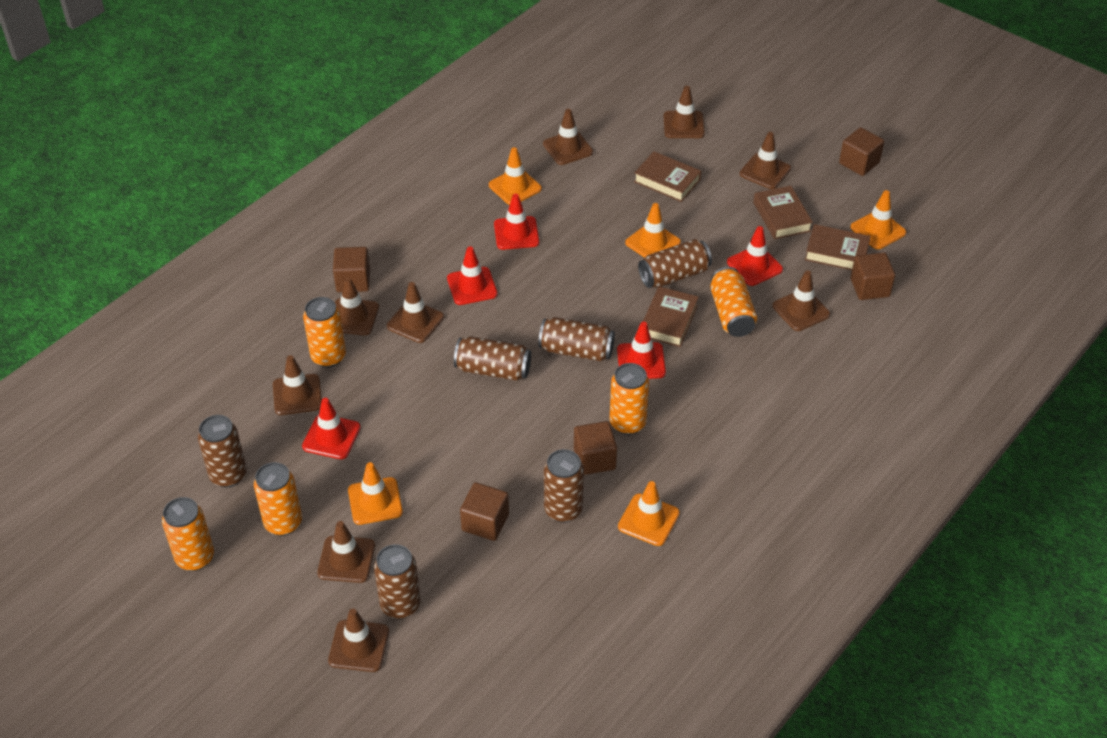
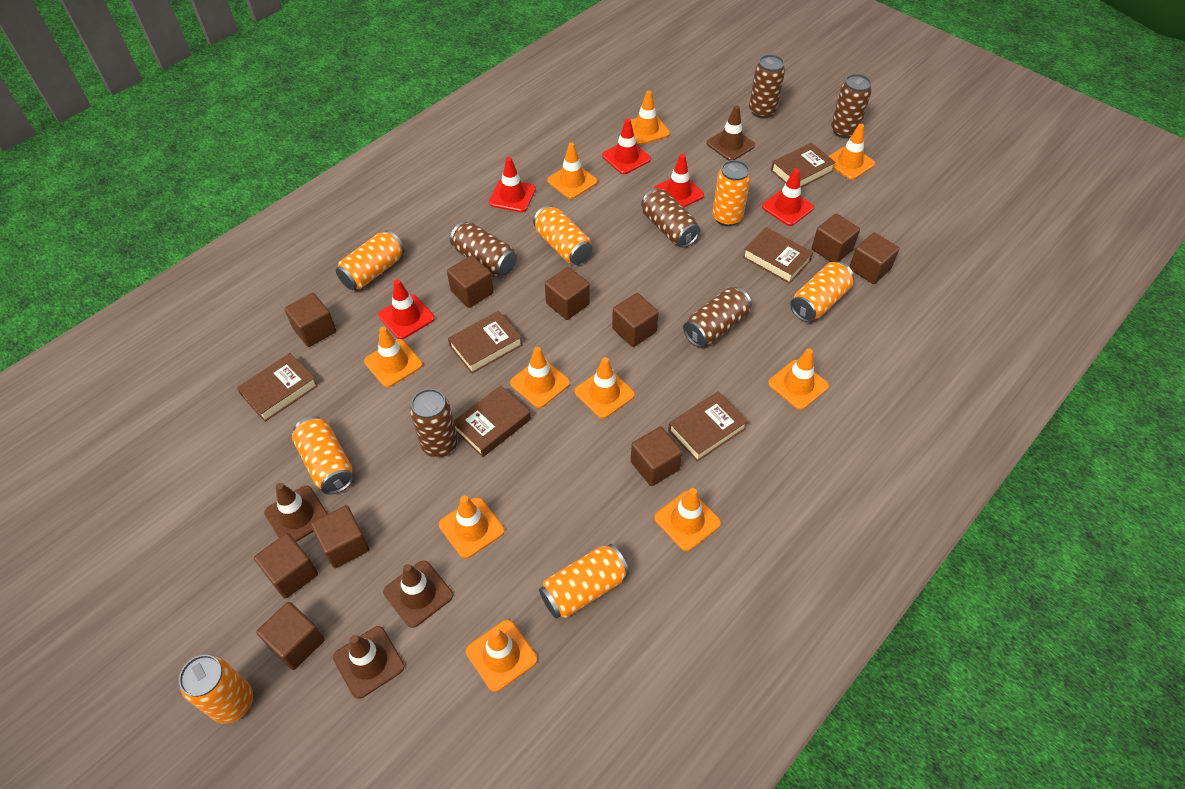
brown book: 4 -> 6
brown cube: 5 -> 10
brown traffic cone: 9 -> 4
orange can: 5 -> 7
orange traffic cone: 5 -> 10

